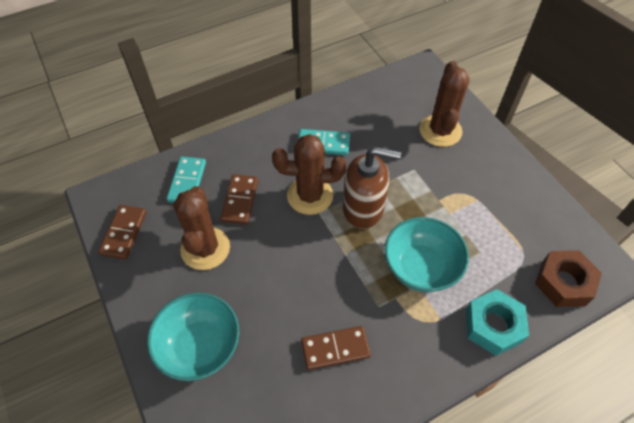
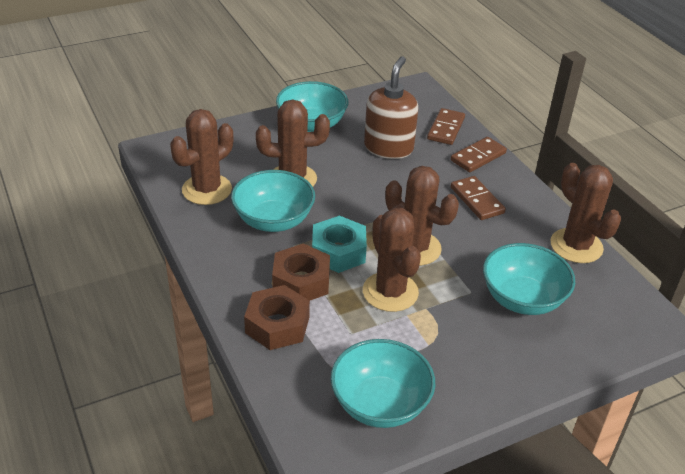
brown cactus: 3 -> 5
brown nut: 1 -> 2
turquoise bowl: 2 -> 4
turquoise domino: 2 -> 0

